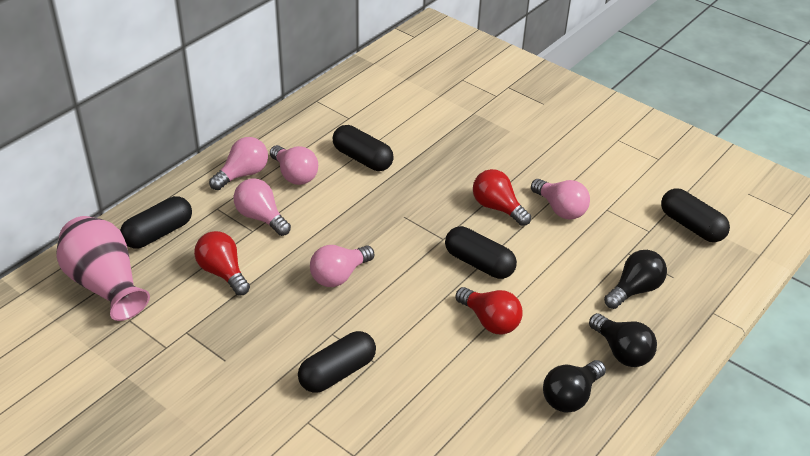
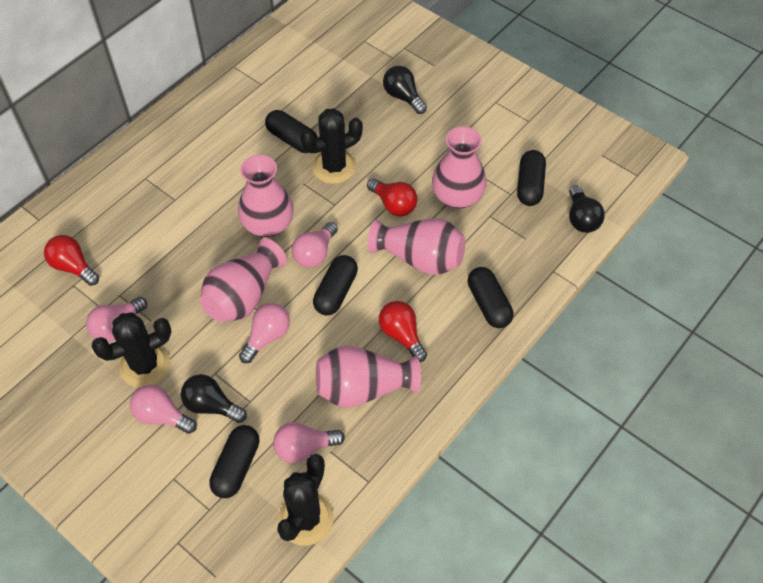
black cactus: 0 -> 3
pink vase: 1 -> 5

